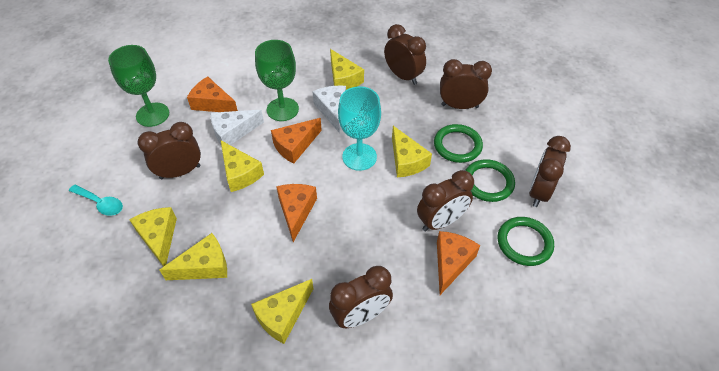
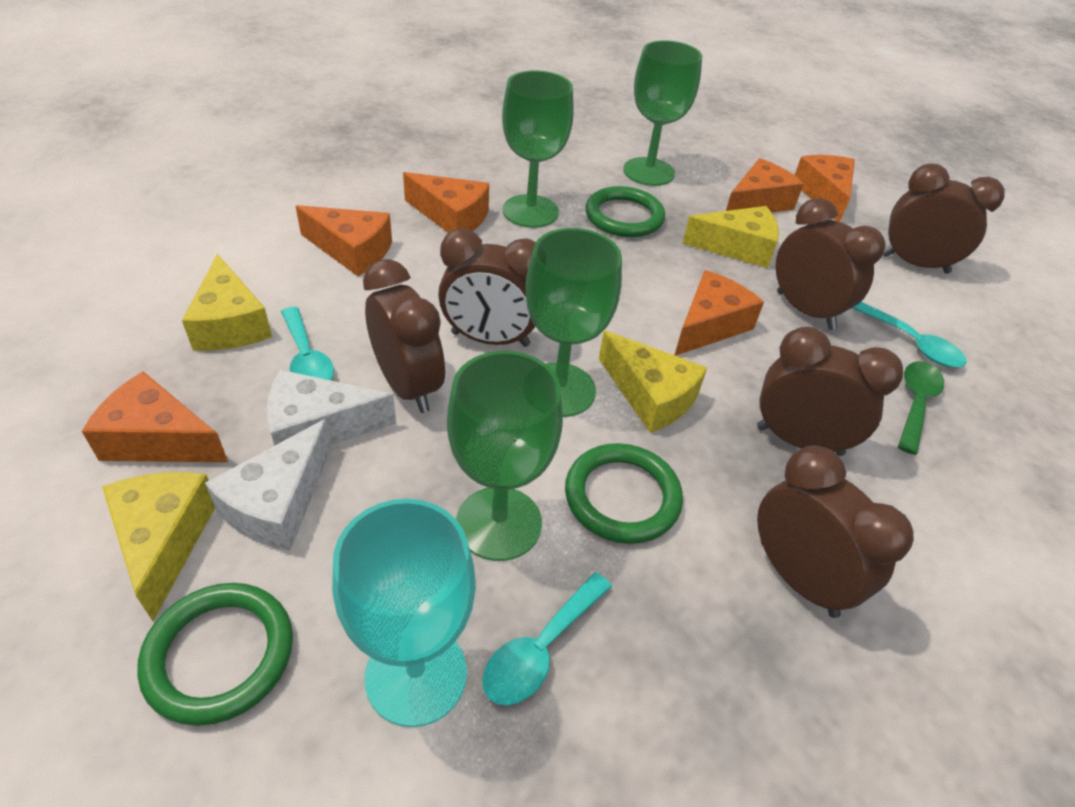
green goblet: 2 -> 4
green spoon: 0 -> 1
orange cheese: 4 -> 6
turquoise spoon: 1 -> 3
yellow cheese: 6 -> 4

